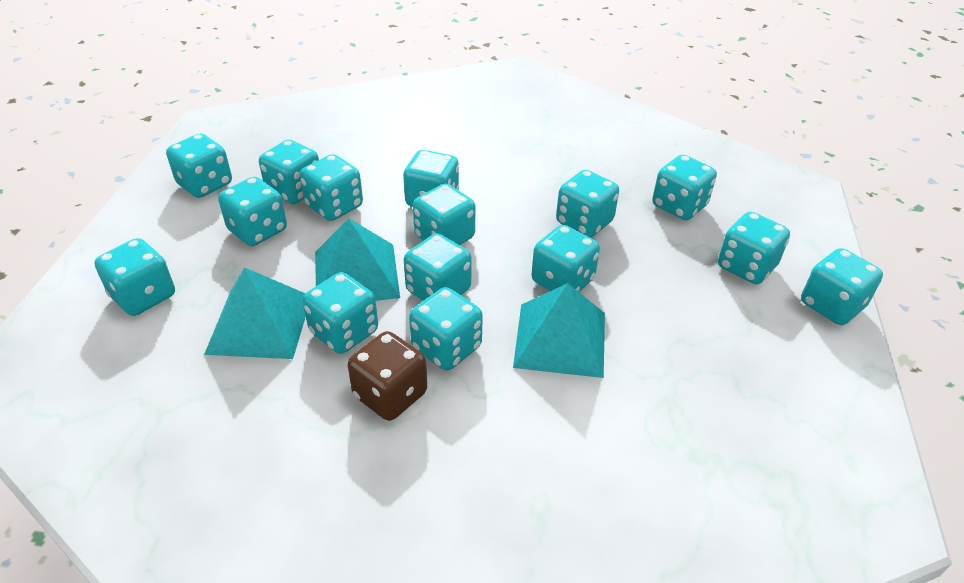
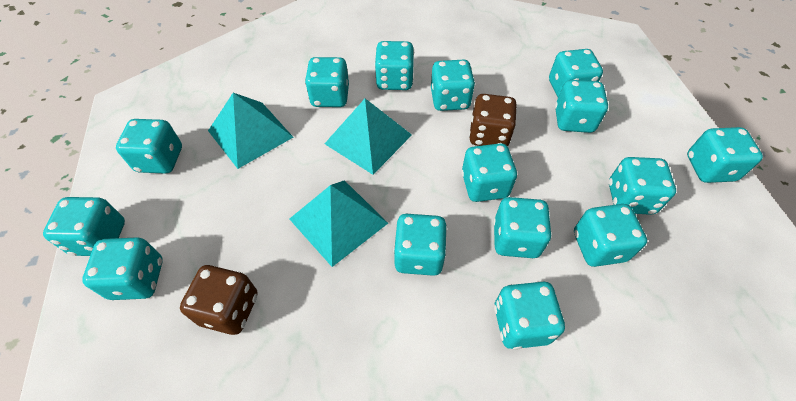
brown dice: 1 -> 2

